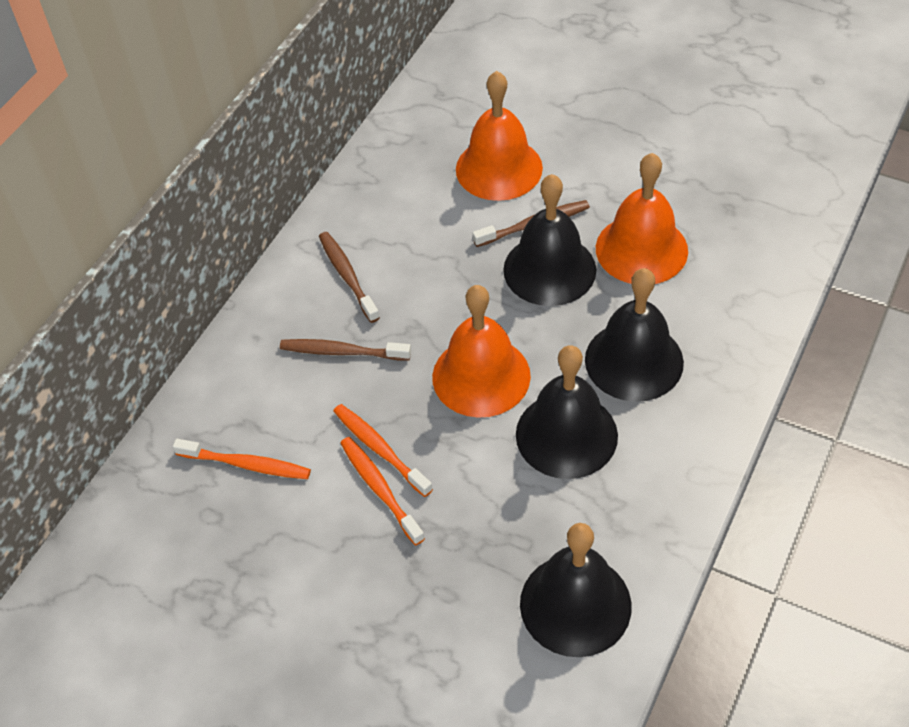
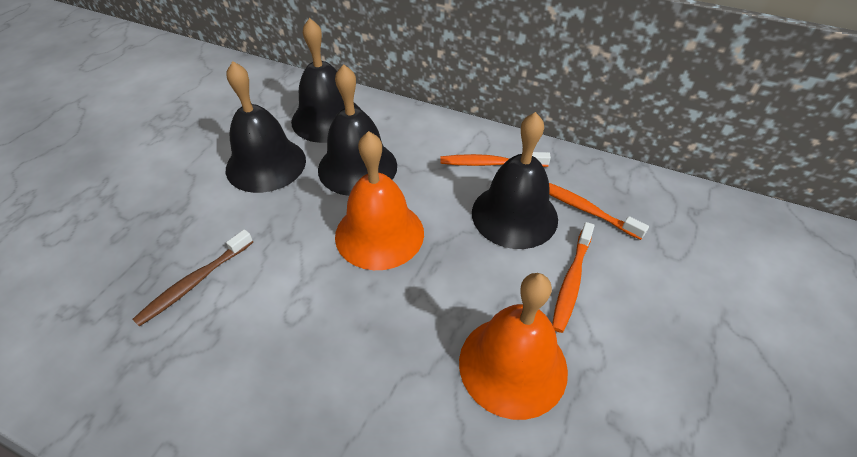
brown toothbrush: 3 -> 1
orange bell: 3 -> 2

